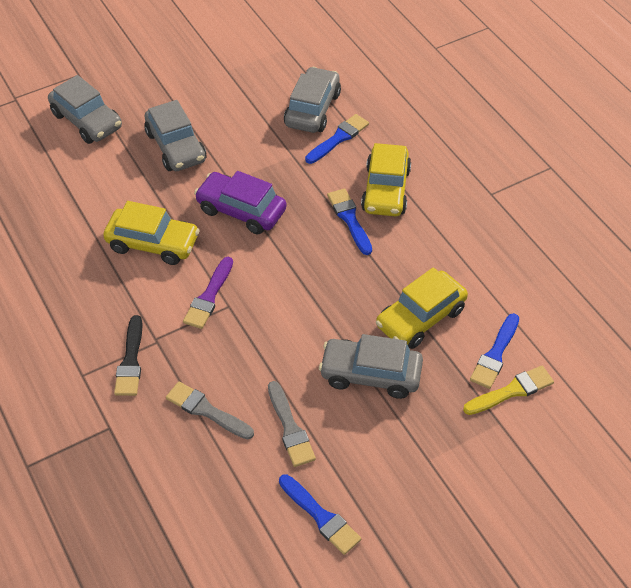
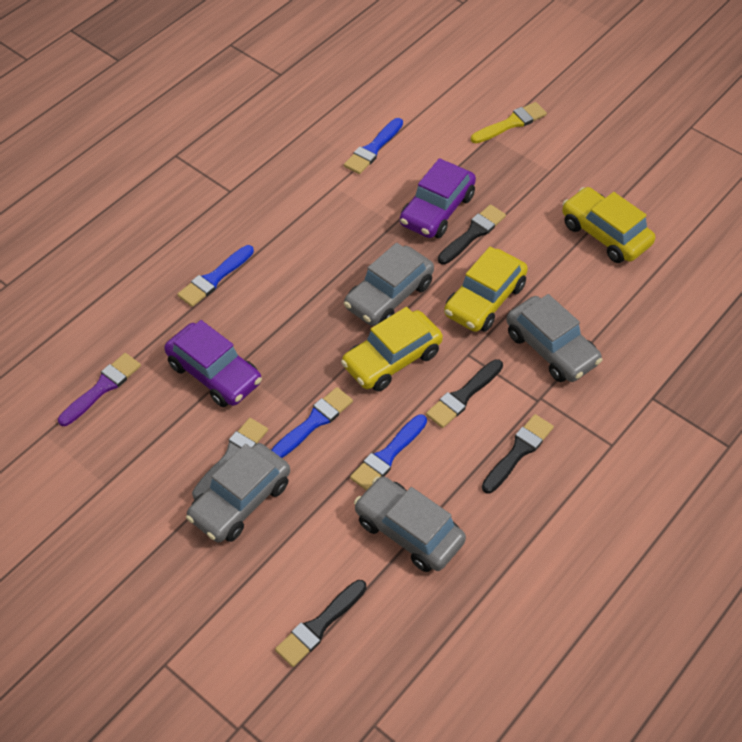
black brush: 1 -> 4
grey brush: 2 -> 1
purple car: 1 -> 2

